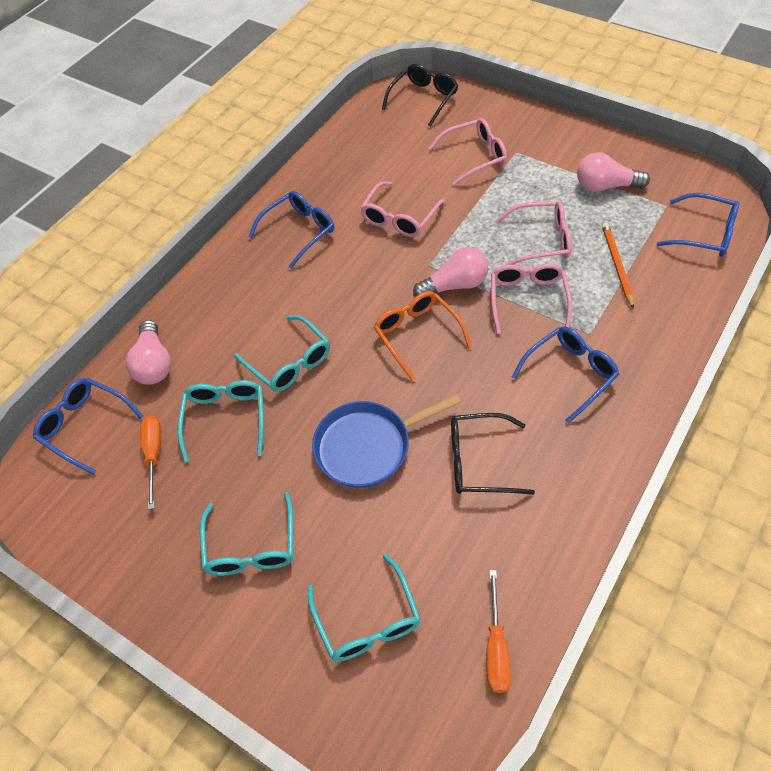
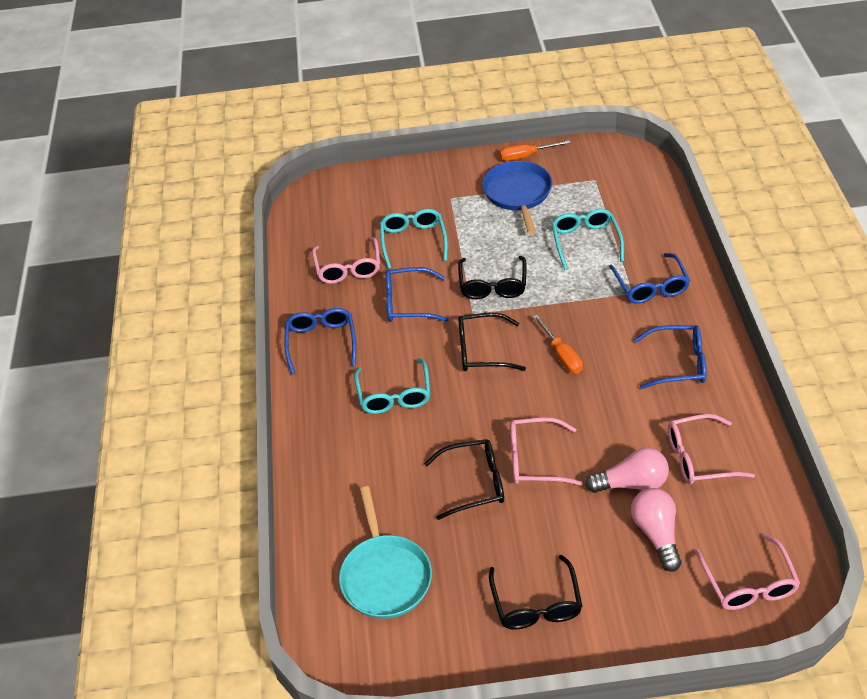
black glasses: 2 -> 4
orange glasses: 1 -> 0
orange pencil: 1 -> 0
pink light bulb: 3 -> 2
turquoise glasses: 4 -> 3
turquoise pan: 0 -> 1

